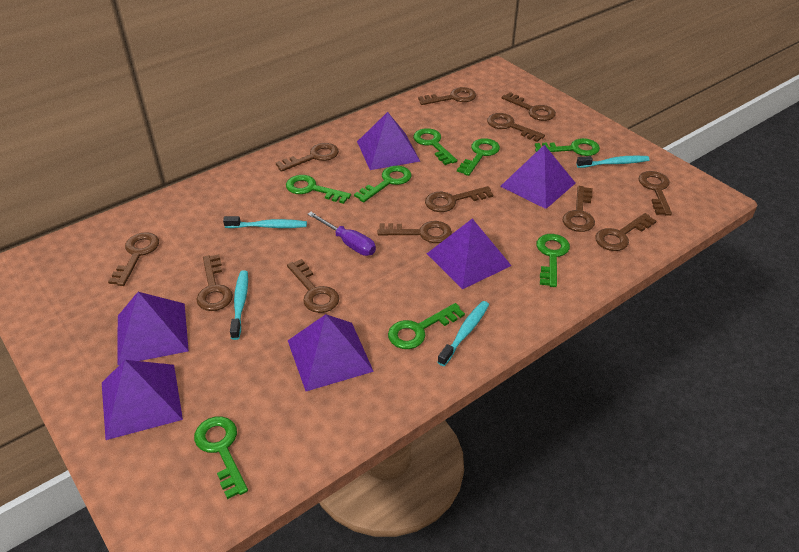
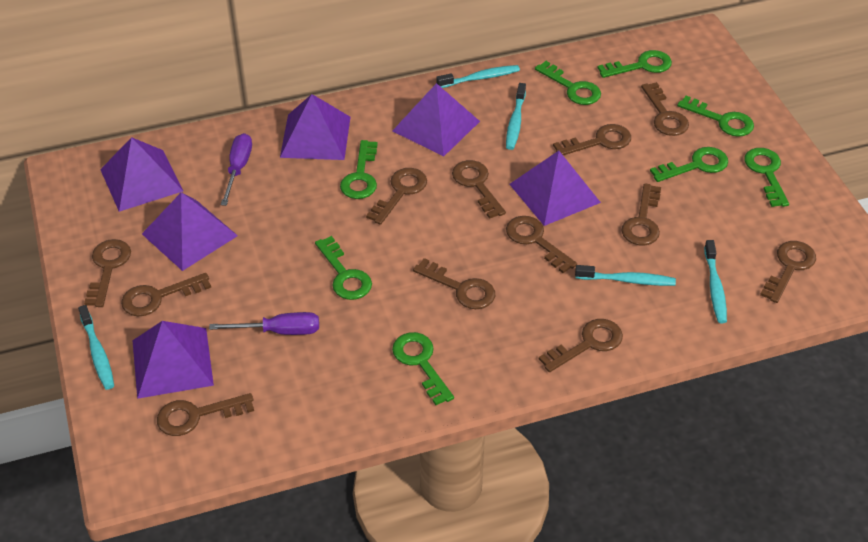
purple screwdriver: 1 -> 2
turquoise toothbrush: 4 -> 5

